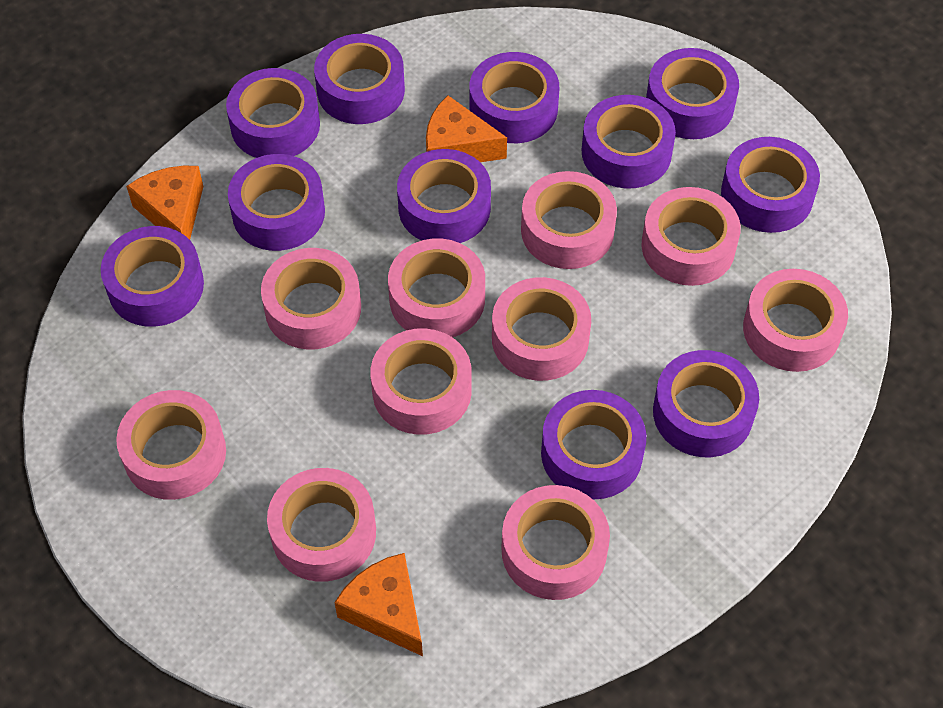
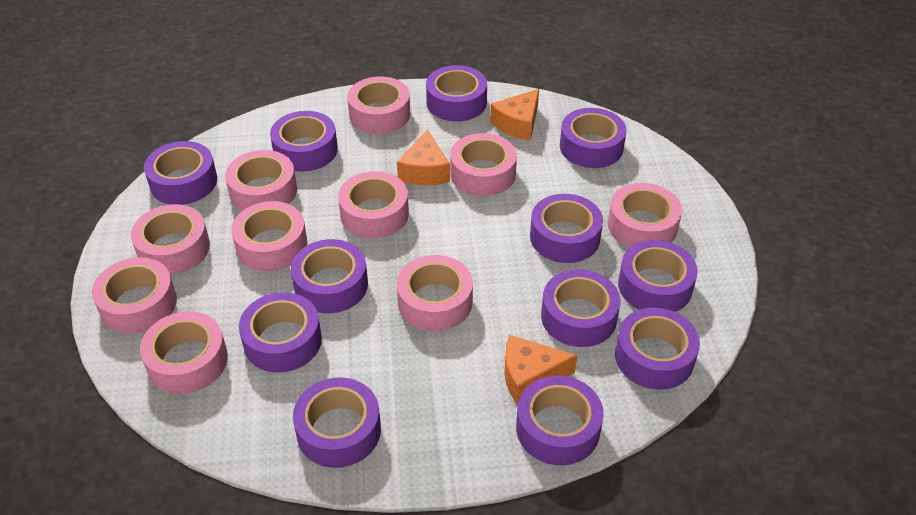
purple tape: 11 -> 12

